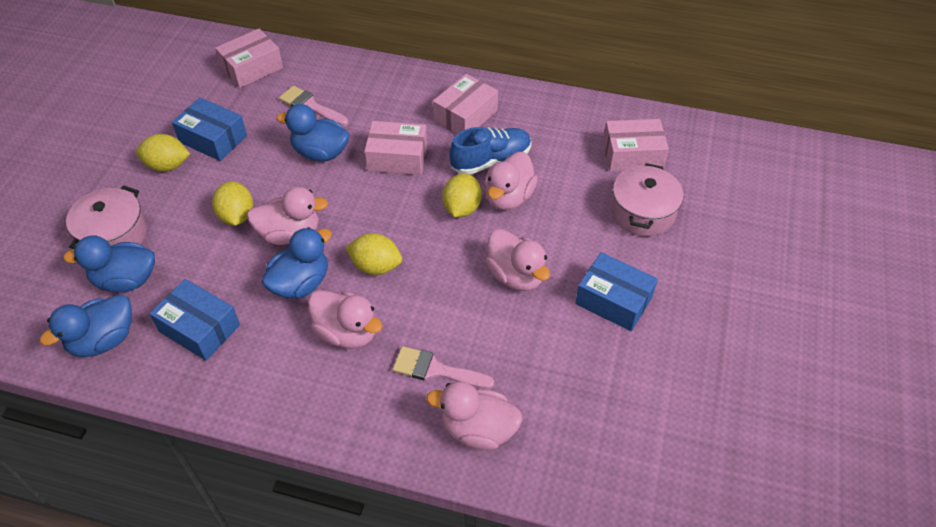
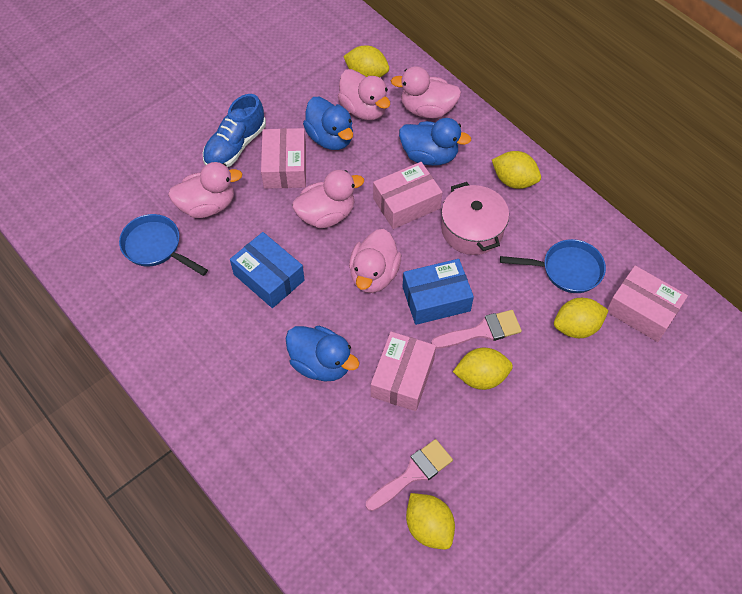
blue box: 3 -> 2
blue duck: 4 -> 3
blue pan: 0 -> 2
pink pot: 2 -> 1
yellow lemon: 4 -> 5

